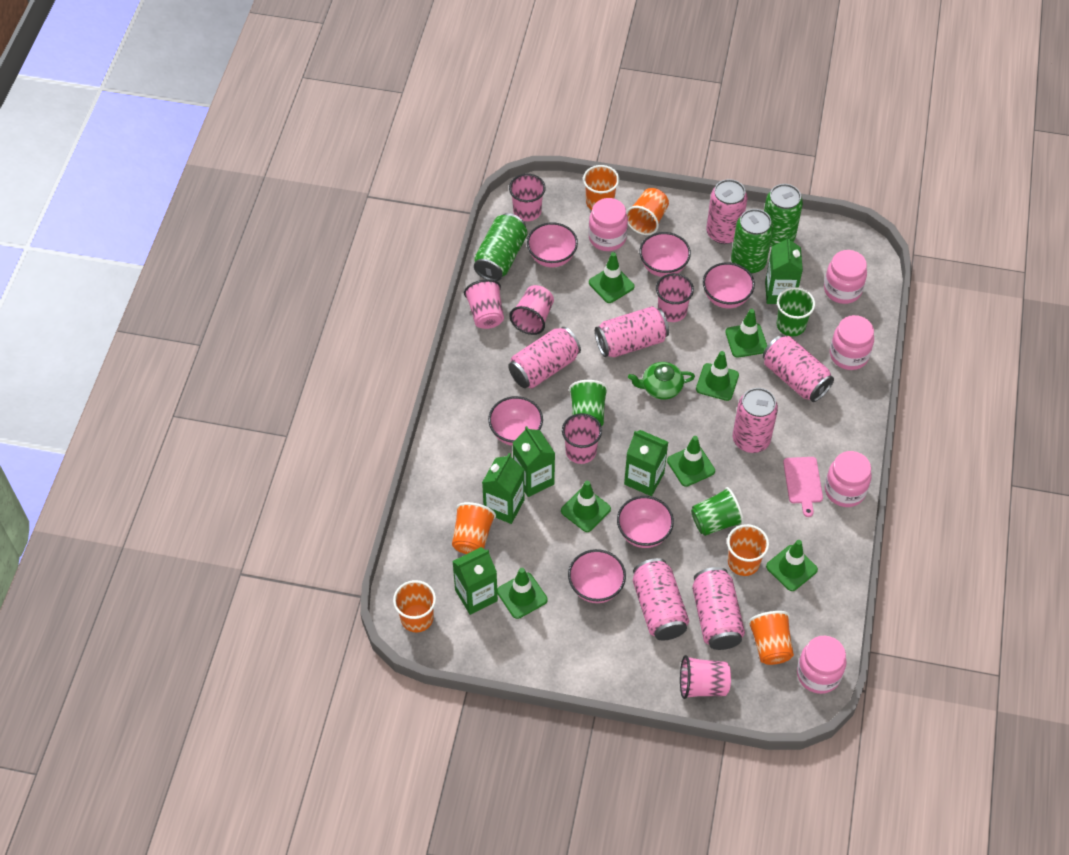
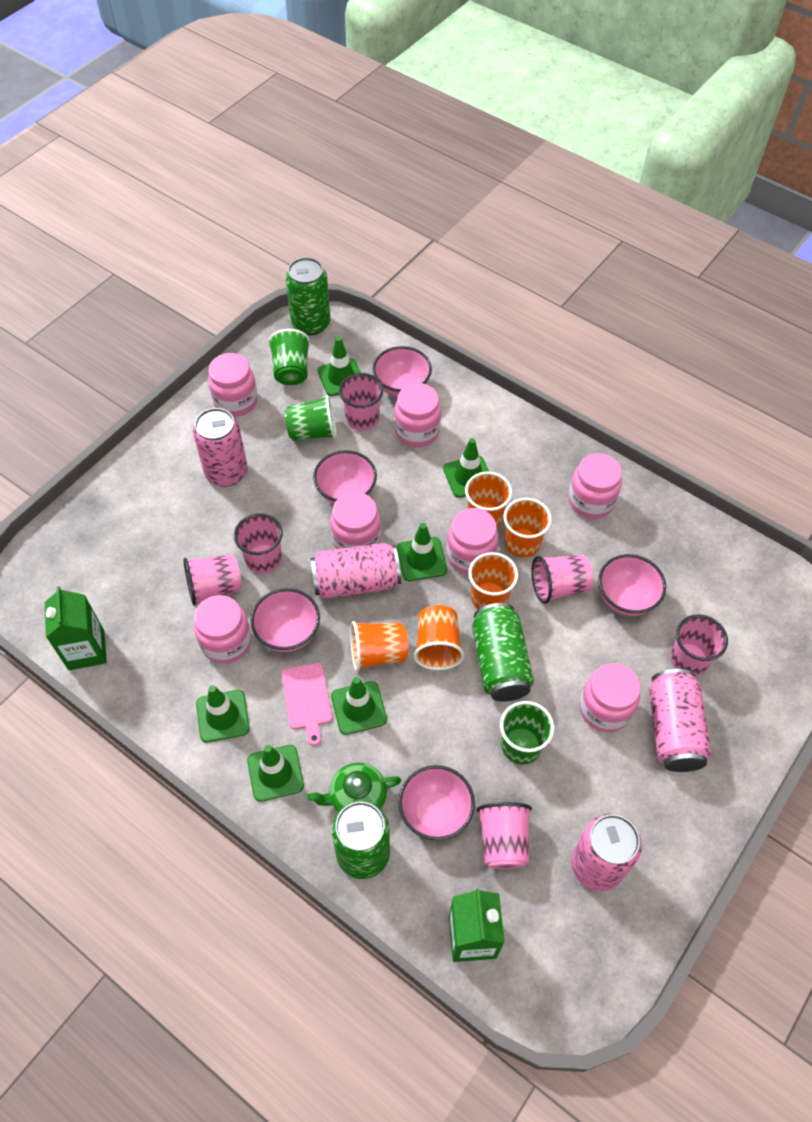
green carton: 5 -> 2
green traffic cone: 7 -> 6
orange cup: 6 -> 5
pink bowl: 6 -> 5
pink can: 7 -> 4
pink jar: 5 -> 7

